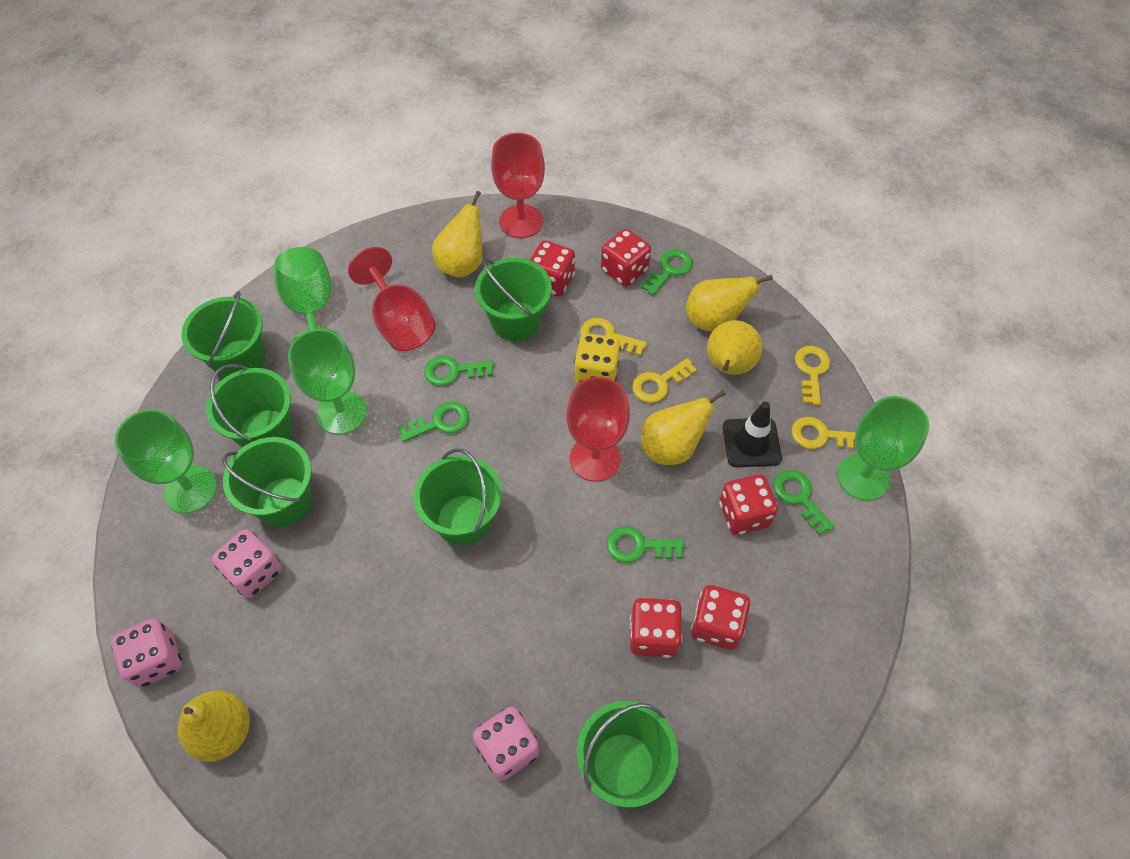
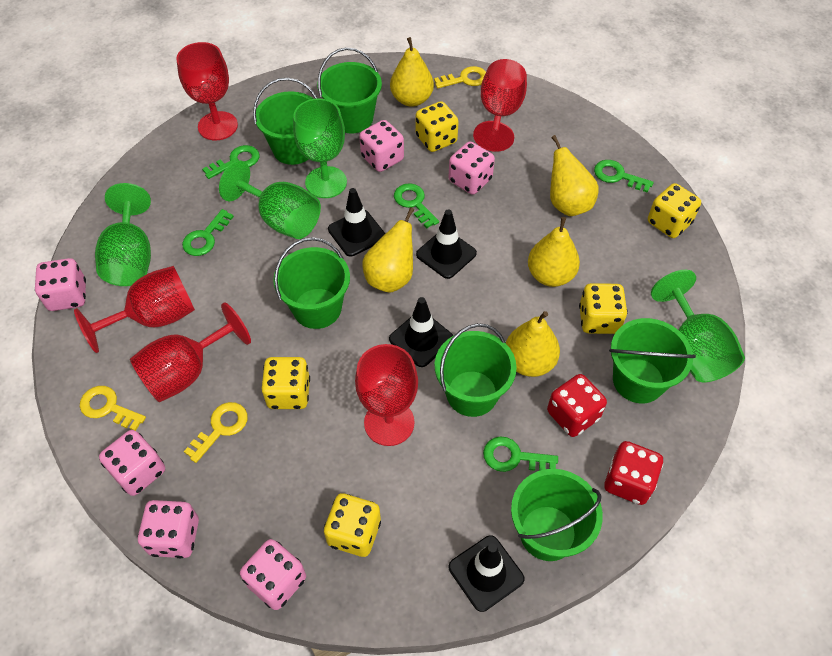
black traffic cone: 1 -> 4
pink dice: 3 -> 6
red dice: 5 -> 2
red goblet: 3 -> 5
yellow dice: 1 -> 5
yellow key: 4 -> 3

